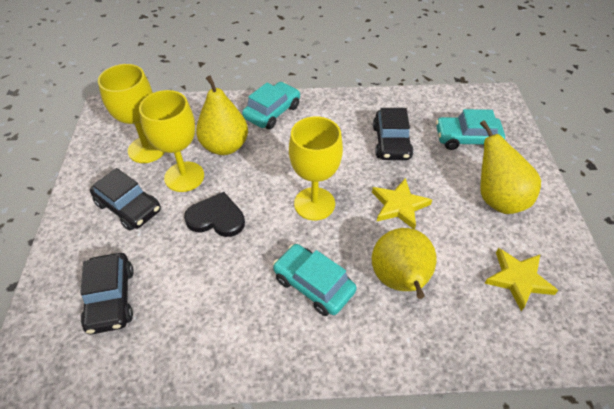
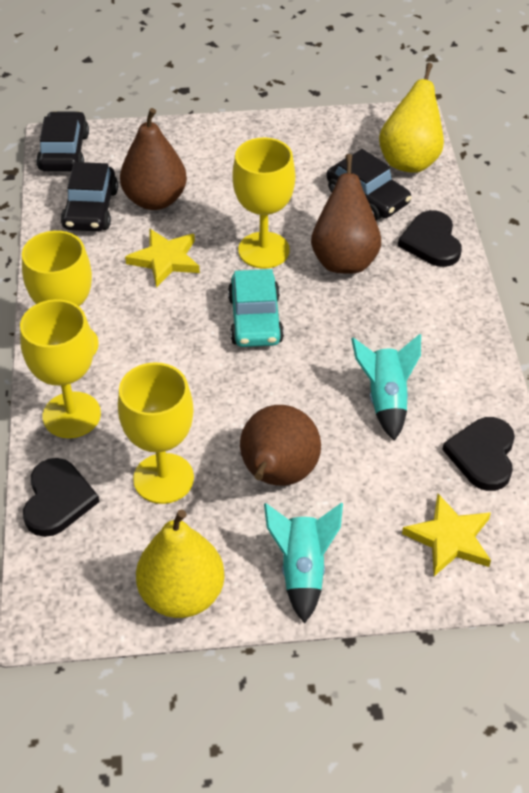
black heart: 1 -> 3
brown pear: 0 -> 3
turquoise car: 3 -> 1
turquoise rocket: 0 -> 2
yellow goblet: 3 -> 4
yellow pear: 3 -> 2

